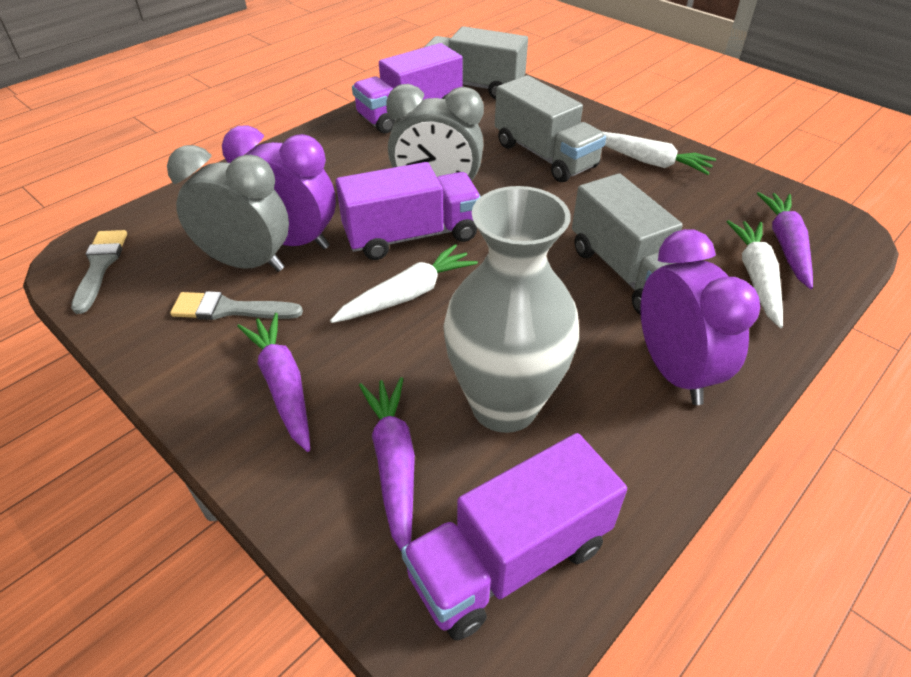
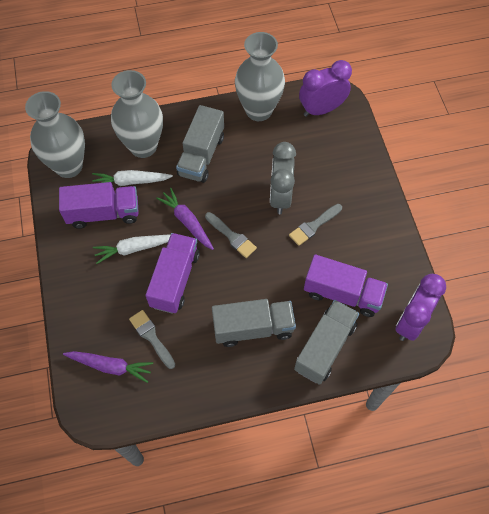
grey brush: 2 -> 3
grey clock: 2 -> 1
grey vase: 1 -> 3
purple carrot: 3 -> 2
white carrot: 3 -> 2

